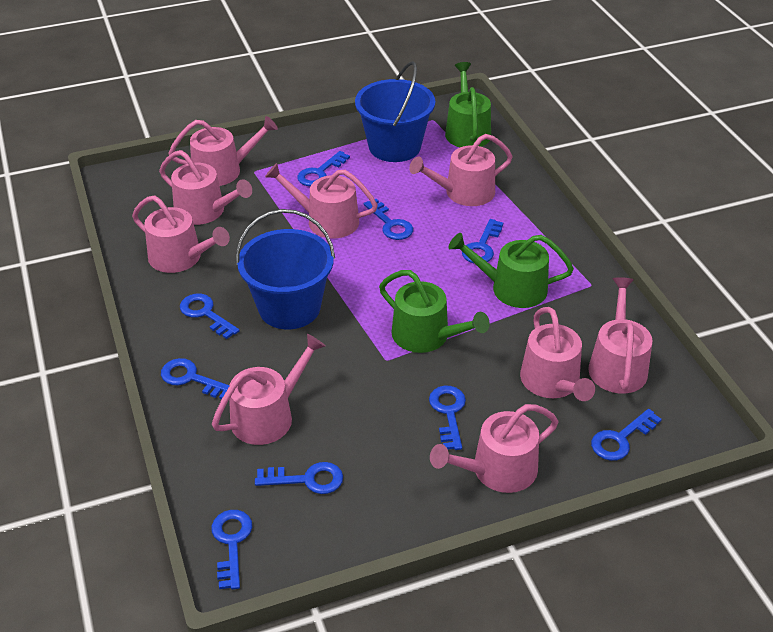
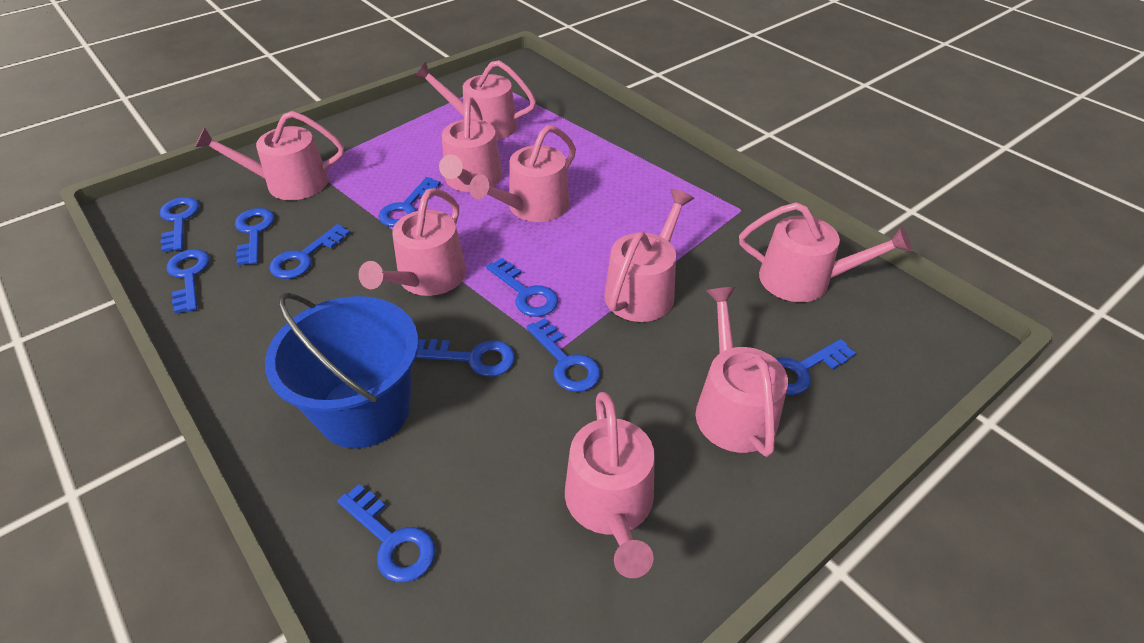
blue bucket: 2 -> 1
blue key: 9 -> 10
green watering can: 3 -> 0

